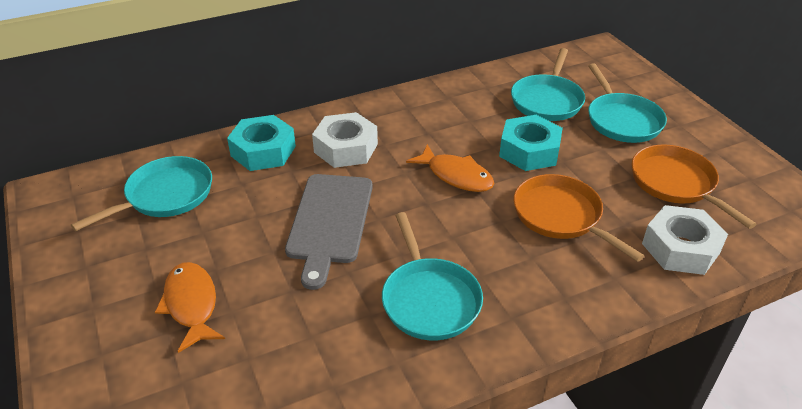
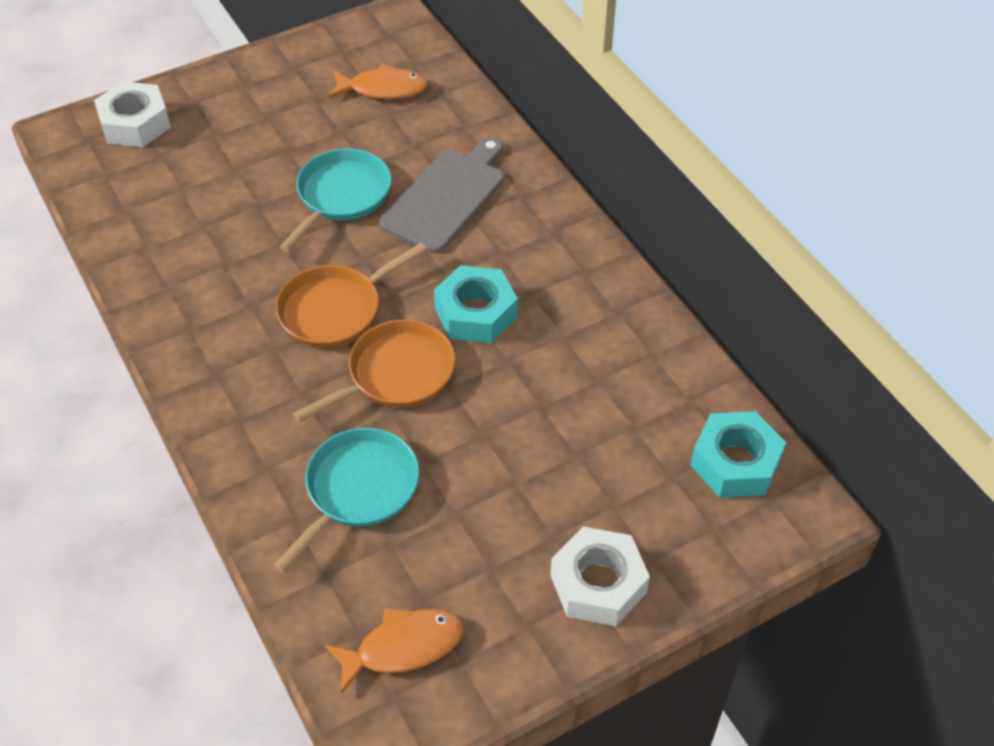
turquoise pan: 4 -> 2

